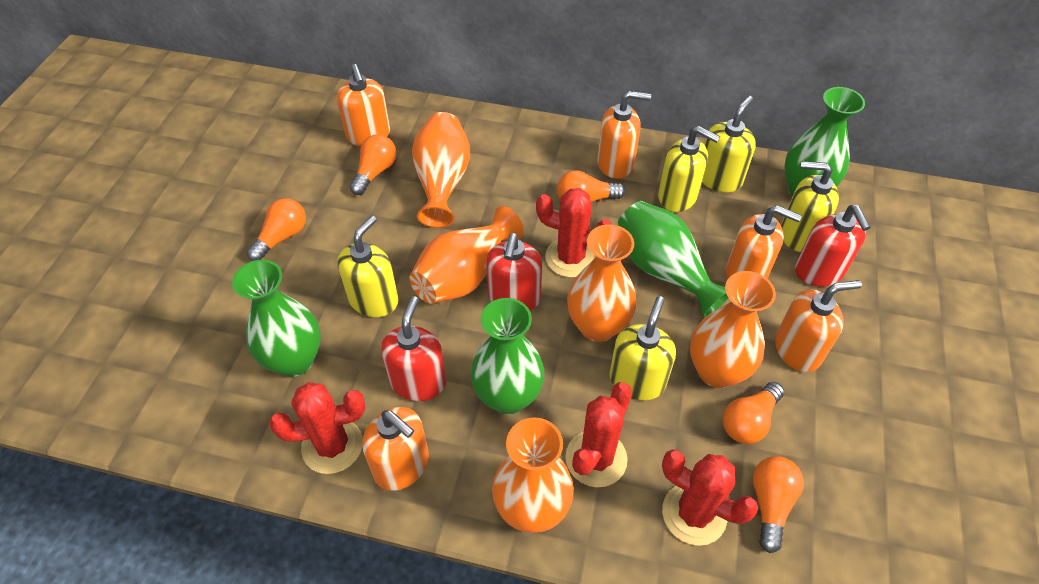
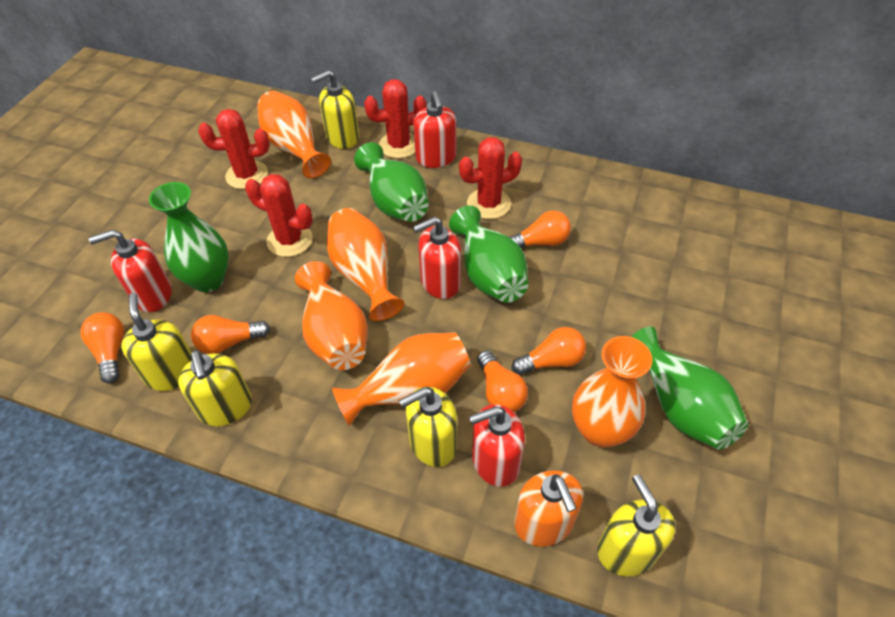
orange soap dispenser: 5 -> 1
red soap dispenser: 3 -> 4

